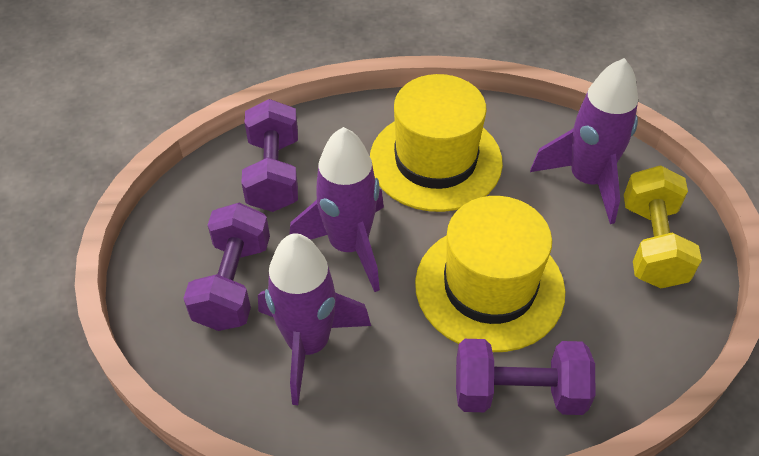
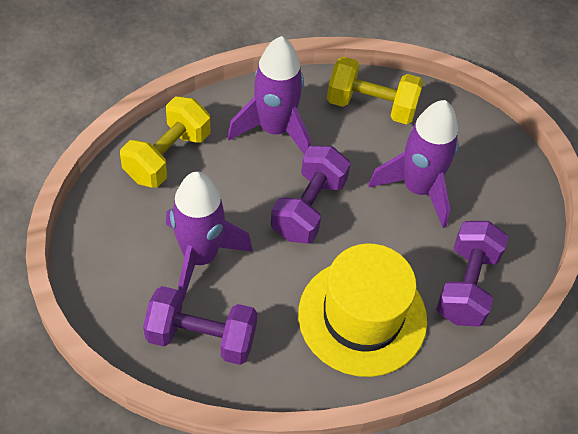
yellow dumbbell: 1 -> 2
yellow hat: 2 -> 1

